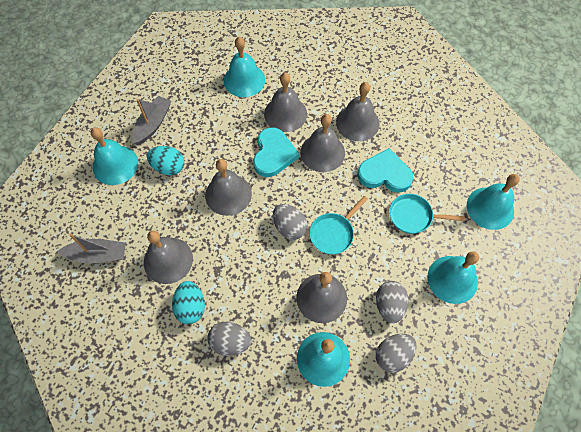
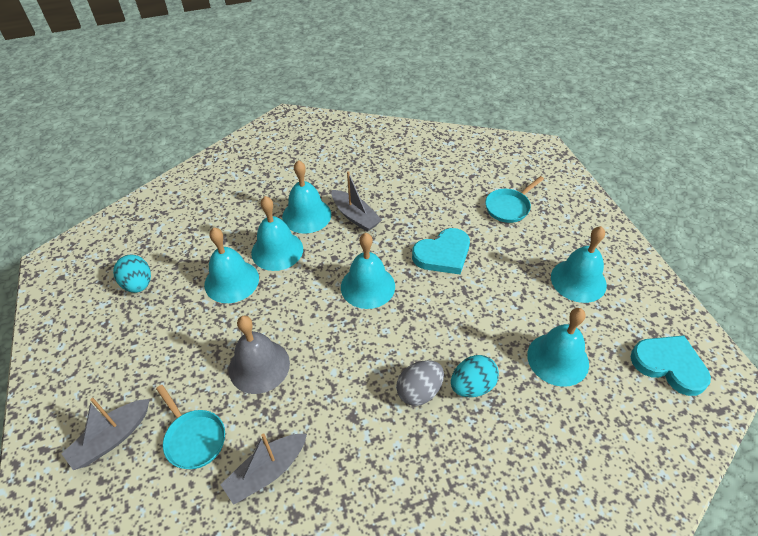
grey bell: 6 -> 1
grey boat: 2 -> 3
grey egg: 4 -> 1
turquoise bell: 5 -> 6

